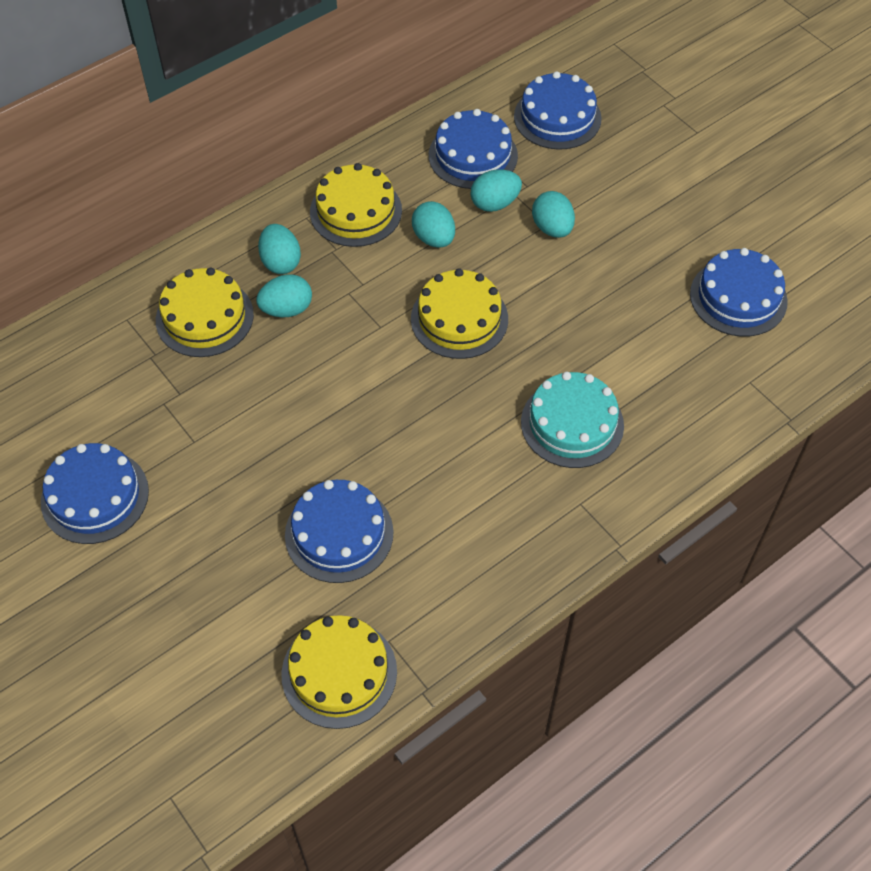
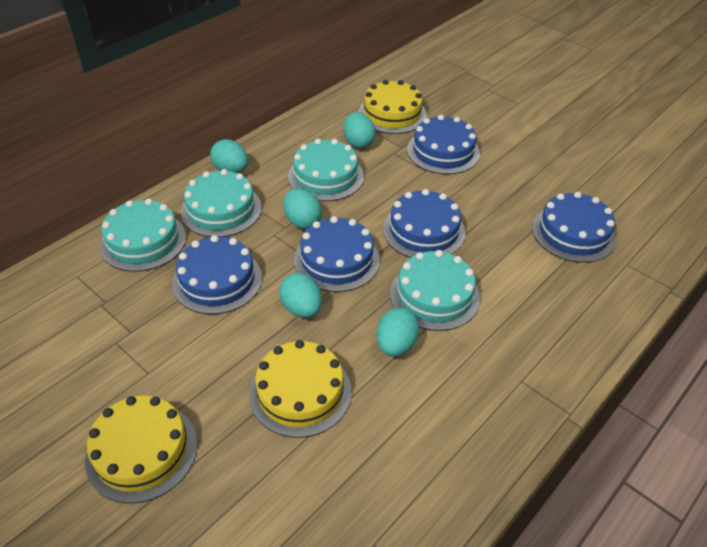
turquoise cake: 1 -> 4
yellow cake: 4 -> 3

